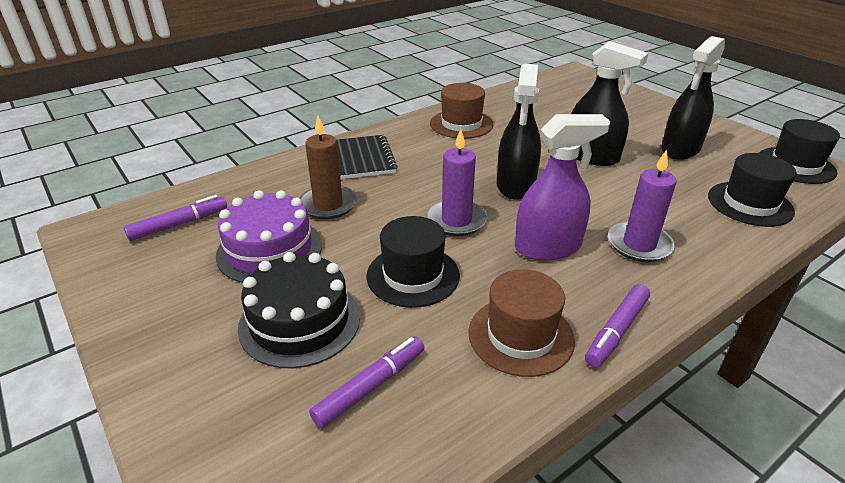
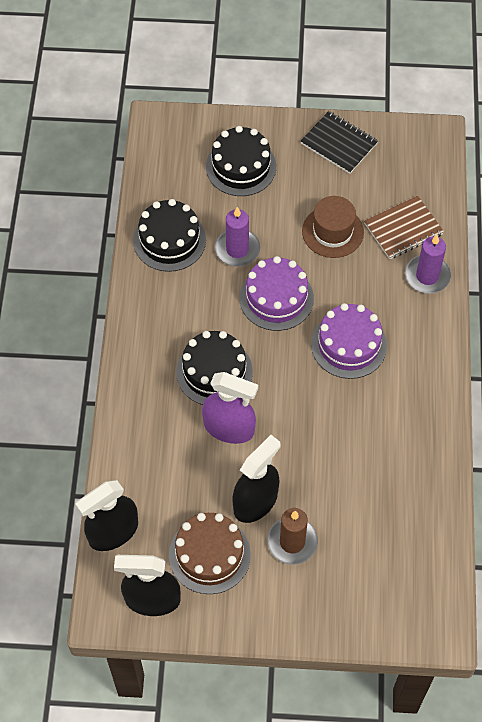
black cake: 1 -> 3
black hat: 3 -> 0
brown cake: 0 -> 1
brown hat: 2 -> 1
brown notebook: 0 -> 1
purple cake: 1 -> 2
purple marker: 3 -> 0

